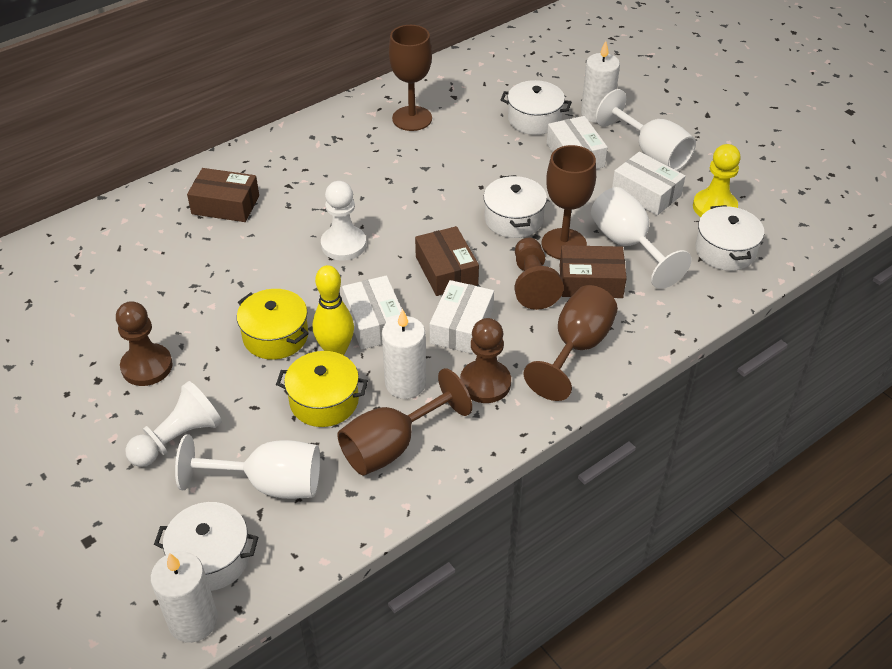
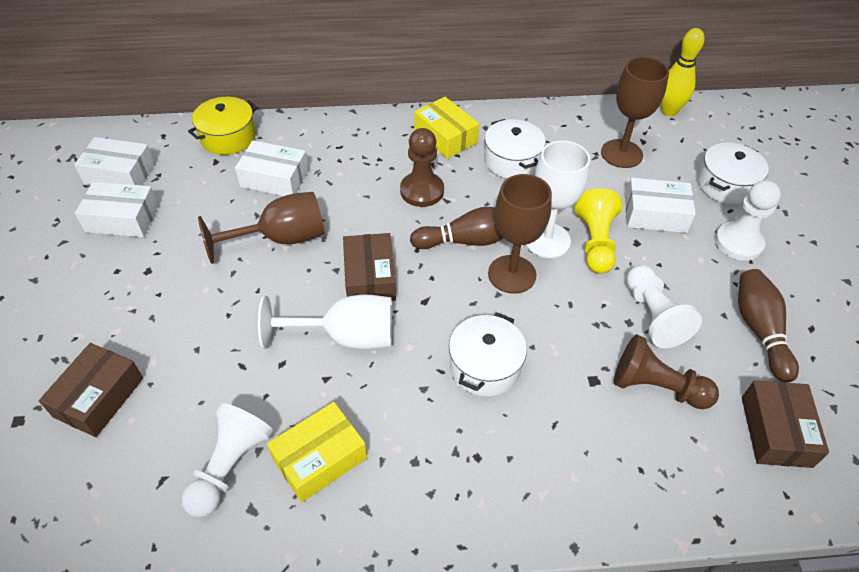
brown bowling pin: 0 -> 2
brown goblet: 4 -> 3
brown pawn: 3 -> 2
white candle: 3 -> 0
white goblet: 3 -> 2
white pawn: 2 -> 3
white pot: 4 -> 3
yellow box: 0 -> 2
yellow pot: 2 -> 1

